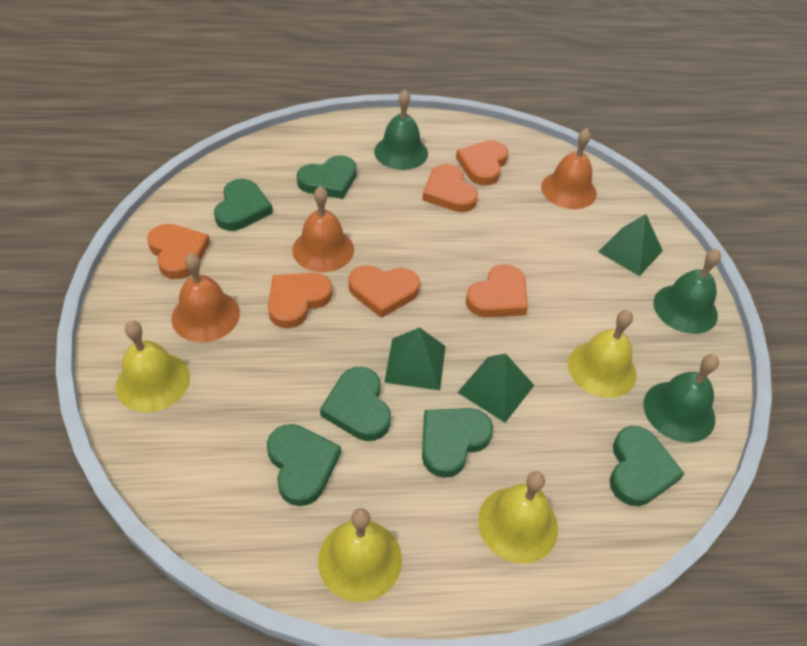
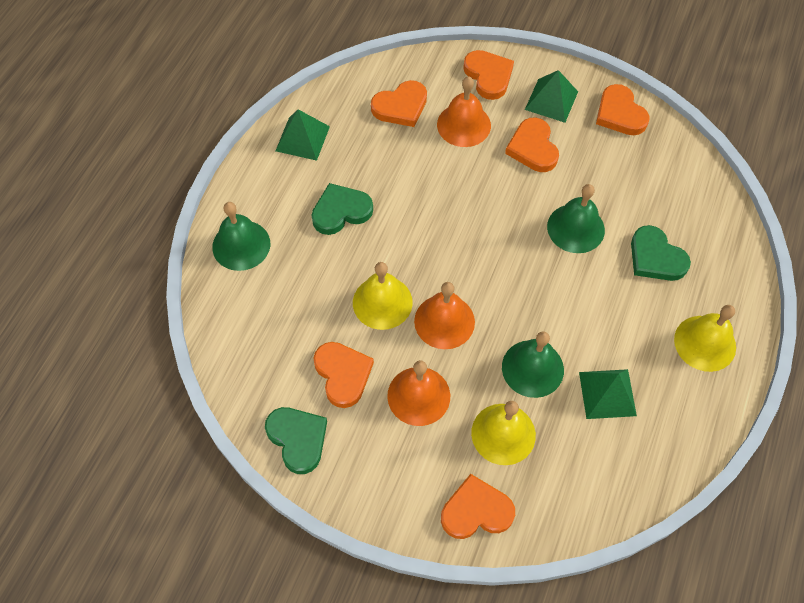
green heart: 6 -> 3
yellow bell: 4 -> 3

